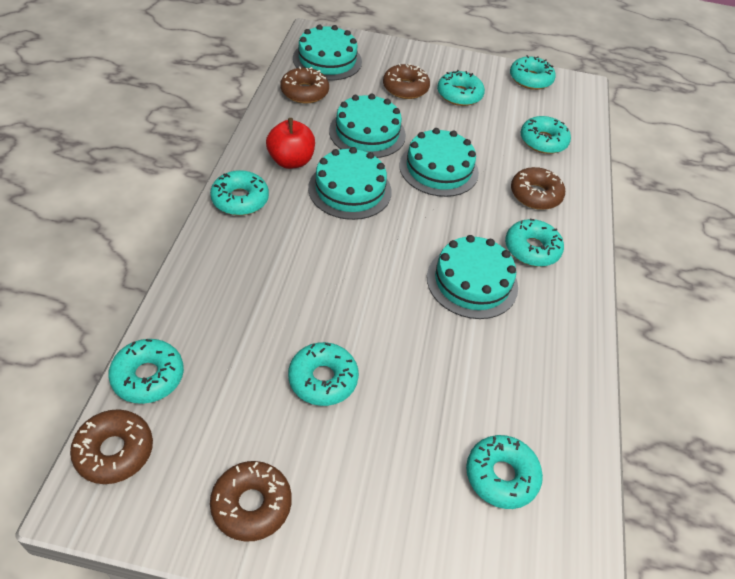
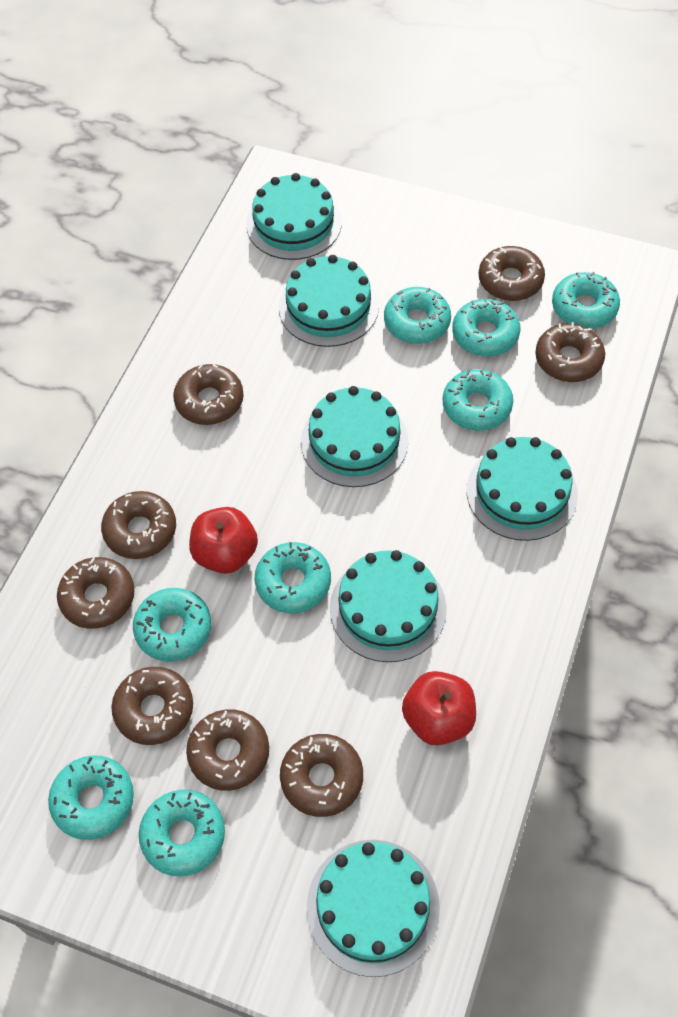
brown donut: 5 -> 8
red apple: 1 -> 2
turquoise cake: 5 -> 6

